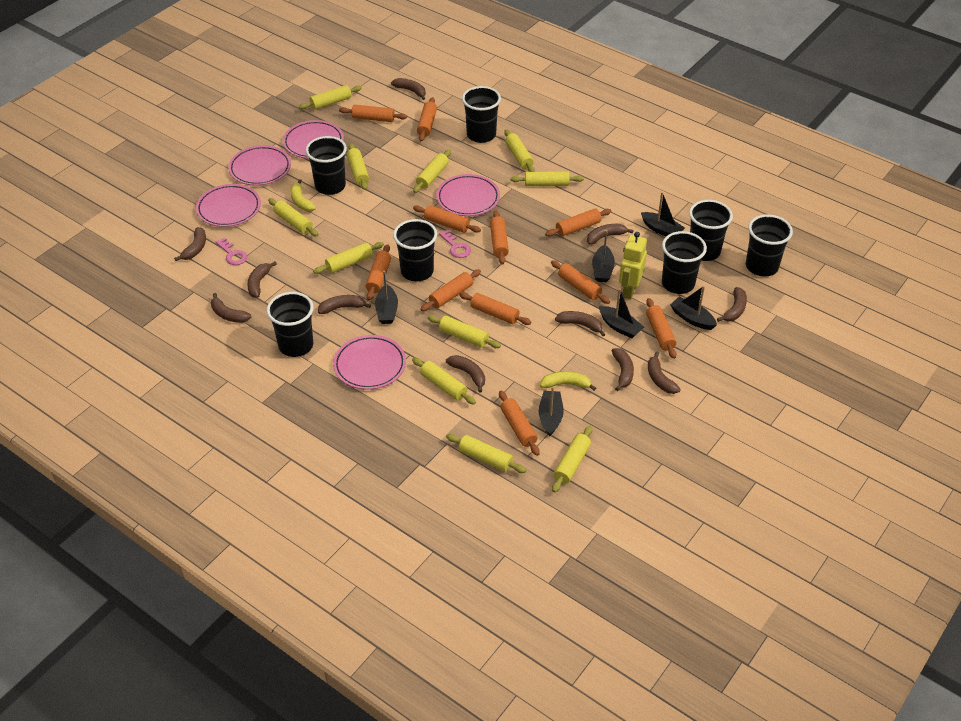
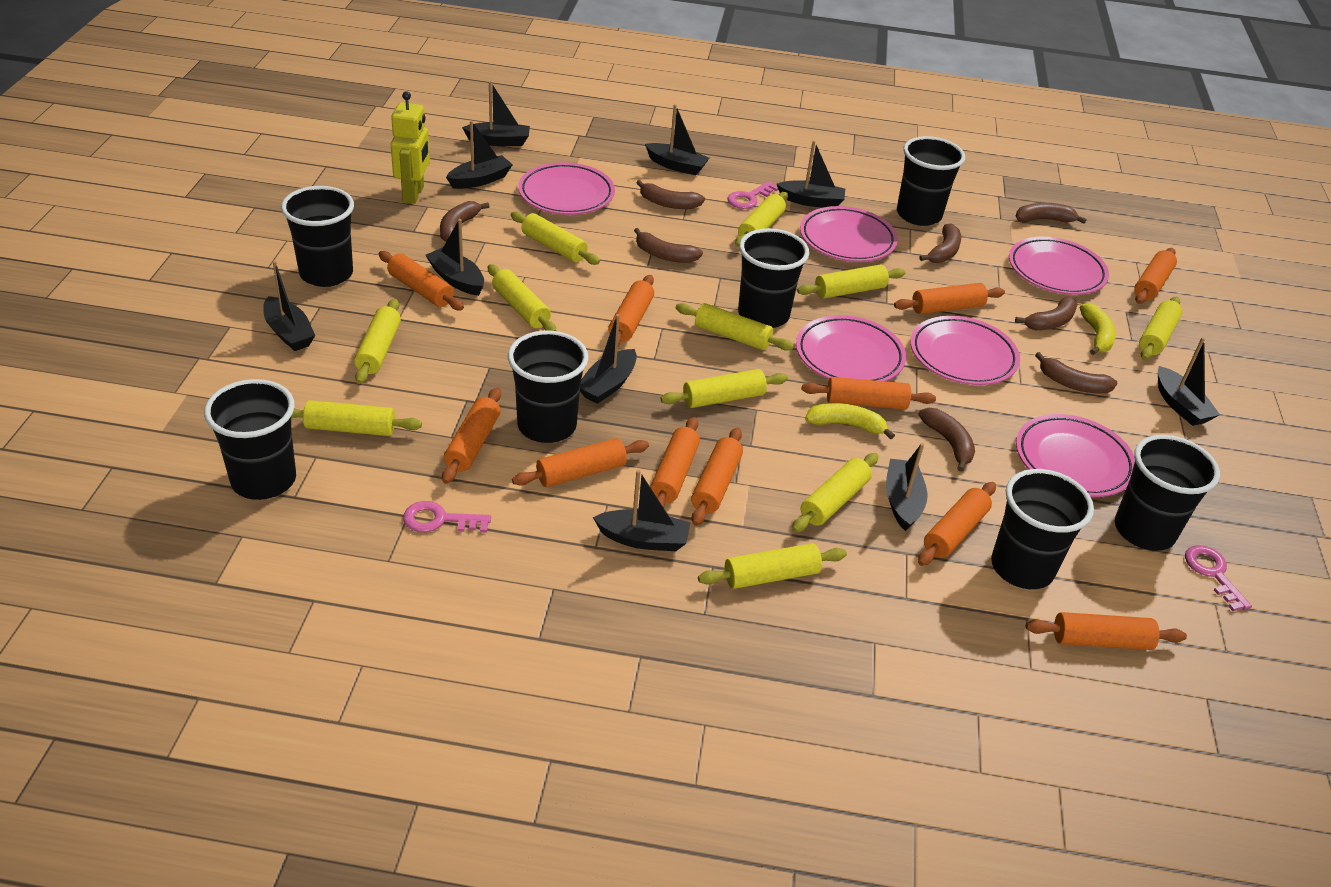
black boat: 6 -> 10
brown banana: 11 -> 8
pink key: 2 -> 3
pink plate: 5 -> 6

